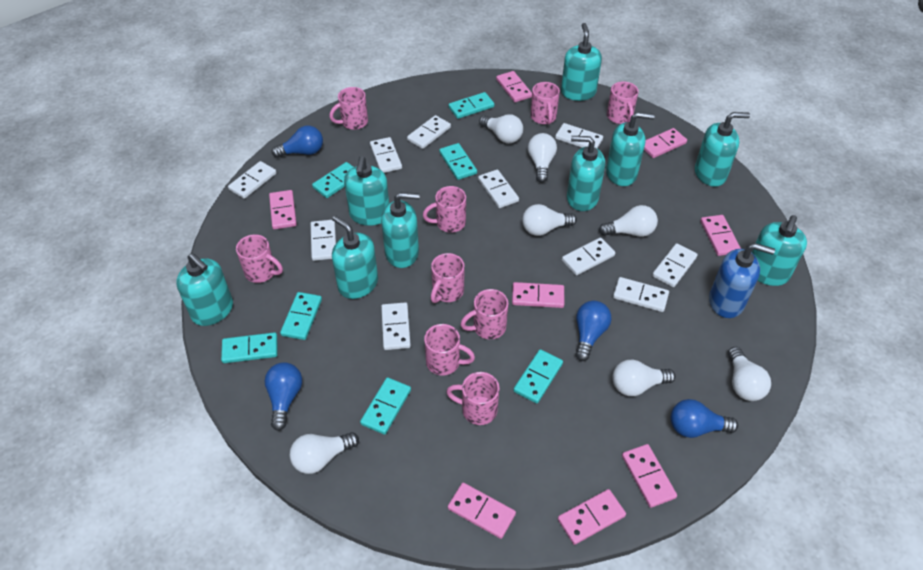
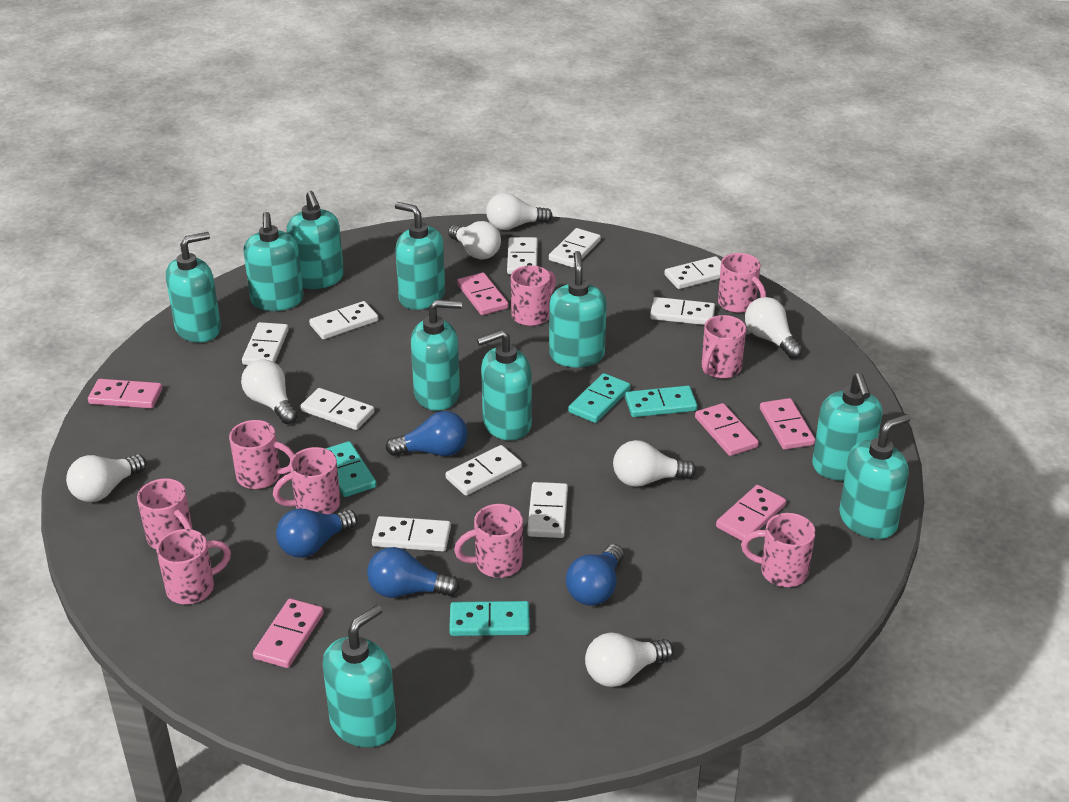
blue soap dispenser: 1 -> 0
pink domino: 8 -> 6
turquoise domino: 7 -> 4
turquoise soap dispenser: 9 -> 10

